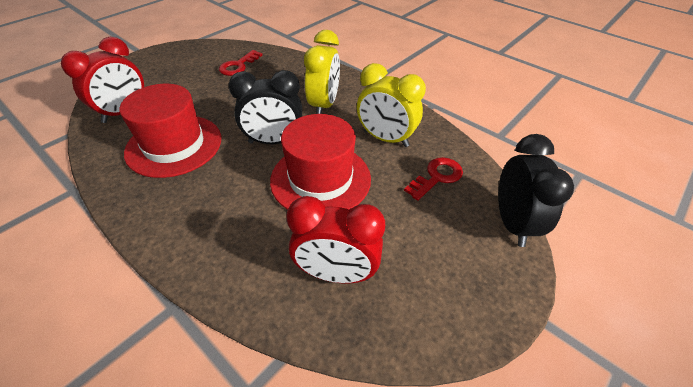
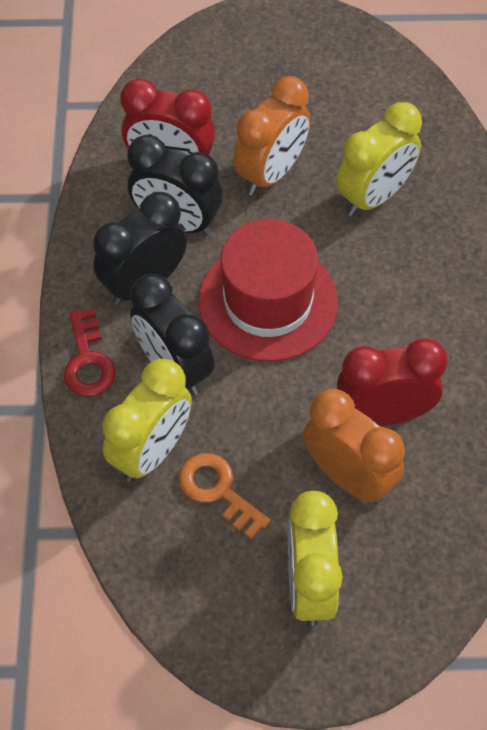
black clock: 2 -> 3
orange clock: 0 -> 2
orange key: 0 -> 1
red hat: 2 -> 1
red key: 2 -> 1
yellow clock: 2 -> 3

